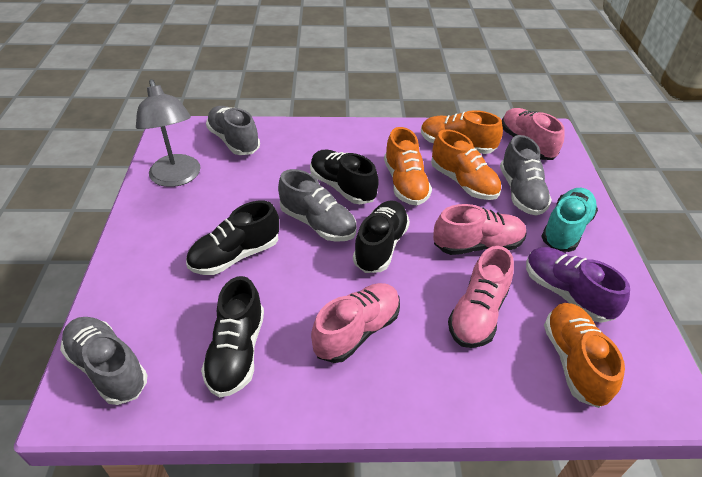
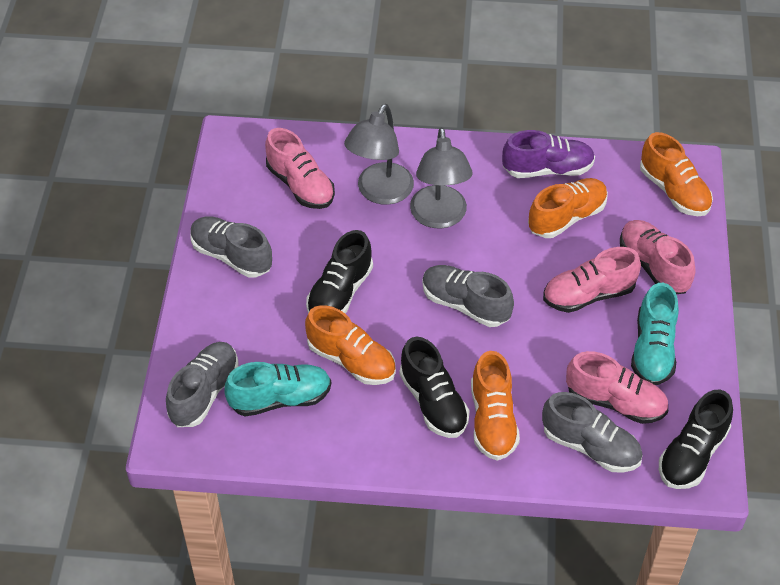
black shoe: 4 -> 3
grey lamp: 1 -> 2
turquoise shoe: 1 -> 2

